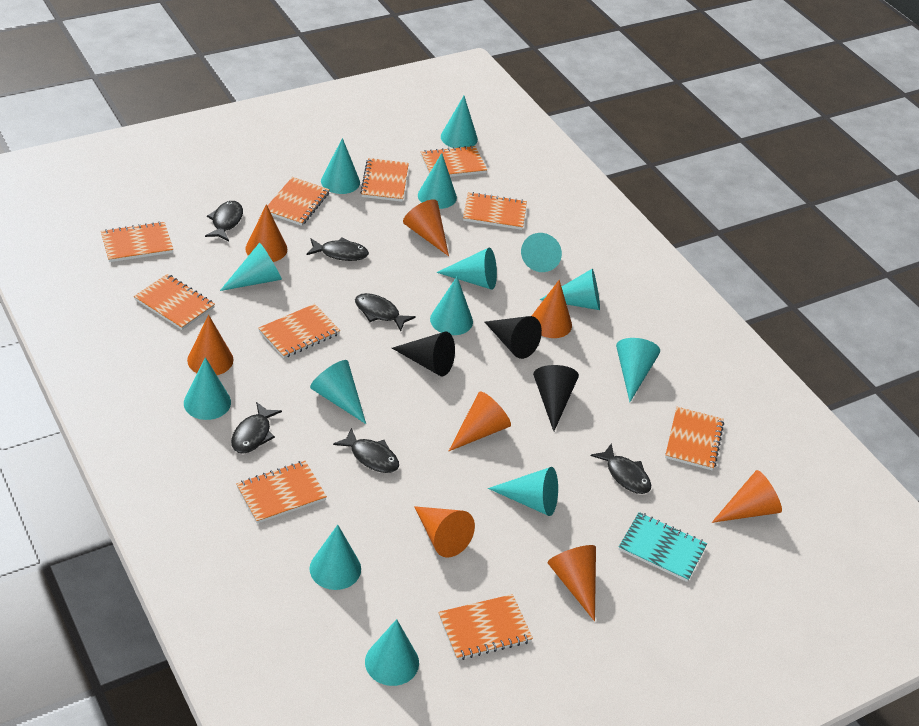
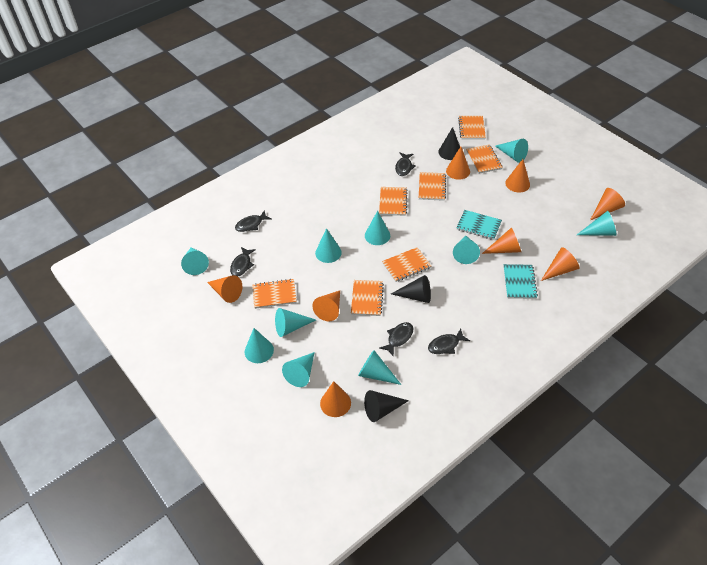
black fish: 6 -> 5
orange notebook: 10 -> 7
turquoise cone: 14 -> 10
turquoise notebook: 1 -> 2

